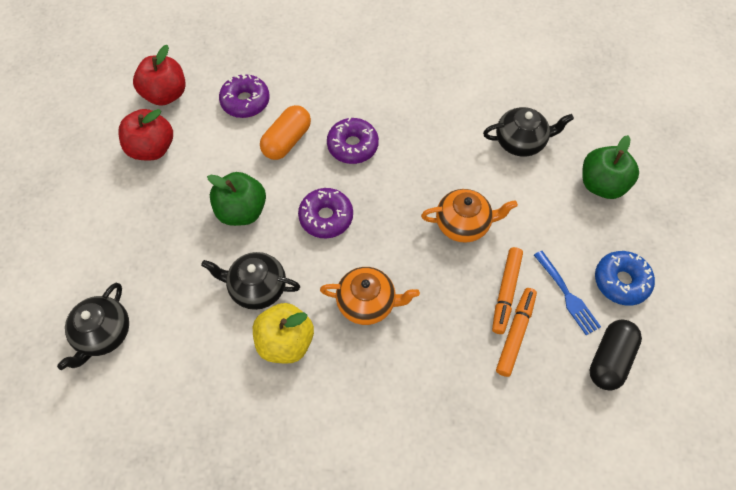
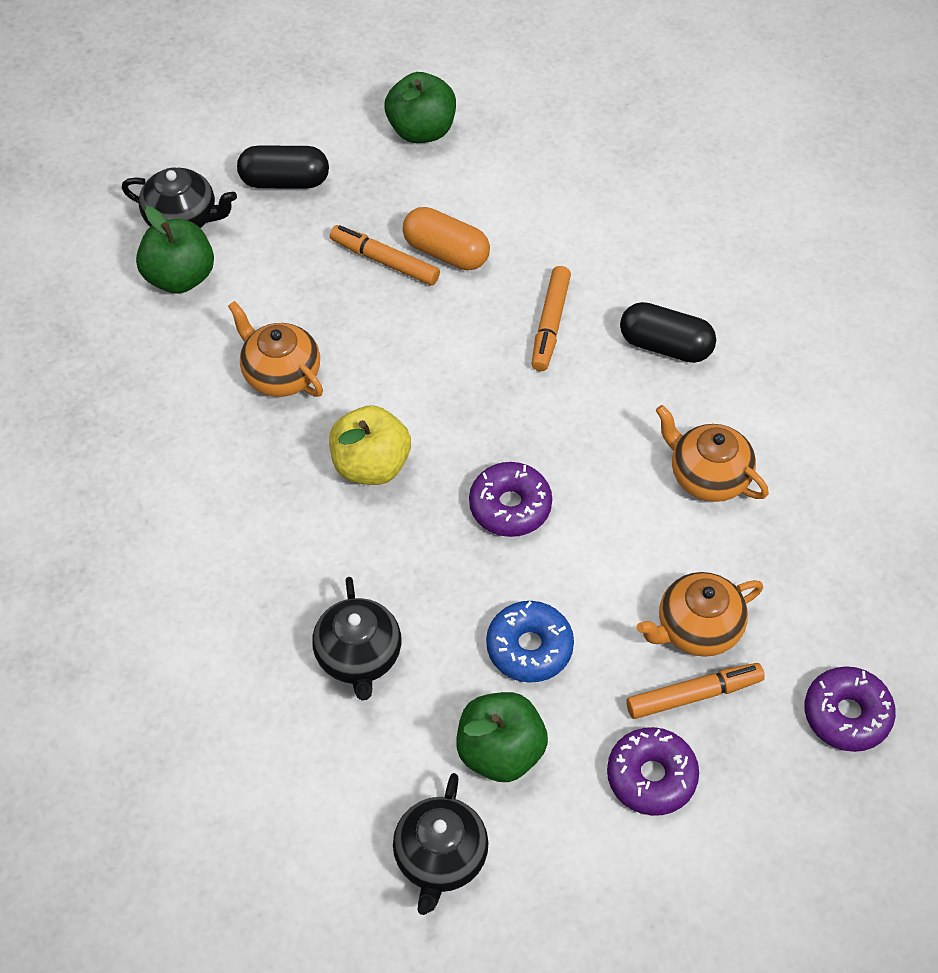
black capsule: 1 -> 2
blue fork: 1 -> 0
green apple: 2 -> 3
orange marker: 2 -> 3
orange teapot: 2 -> 3
red apple: 2 -> 0

